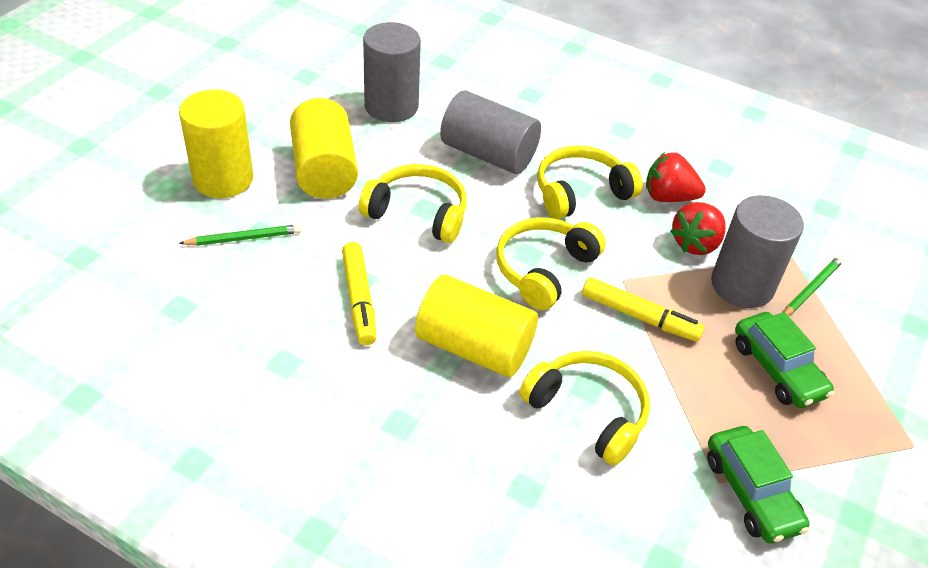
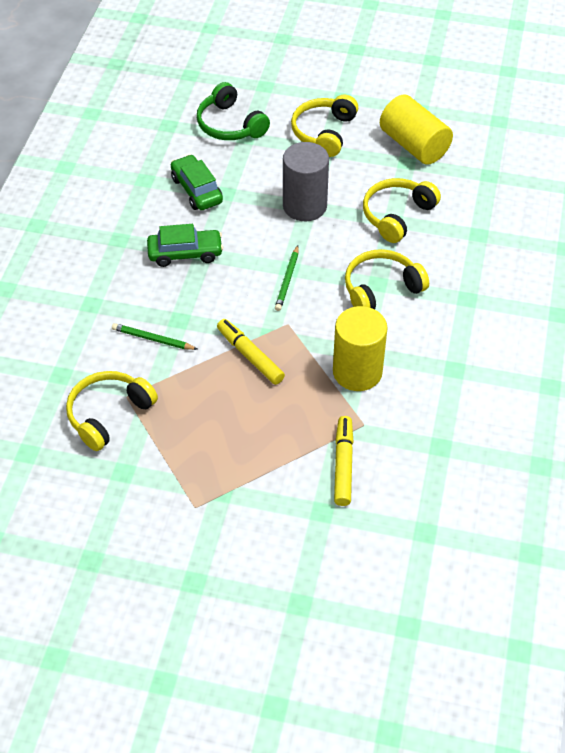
green headphones: 0 -> 1
grey cylinder: 3 -> 1
red strawberry: 2 -> 0
yellow cylinder: 3 -> 2

